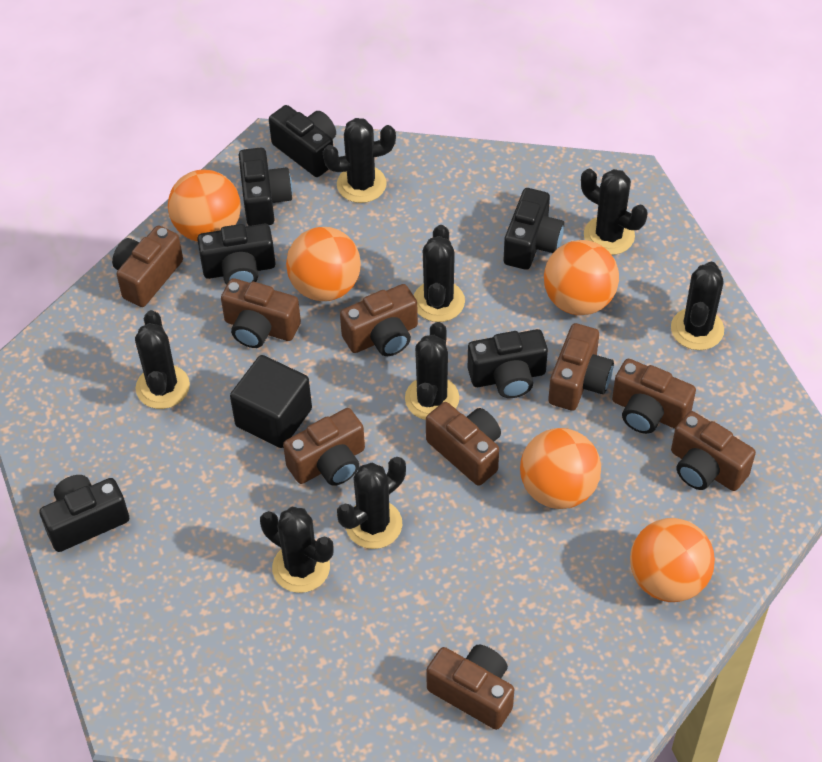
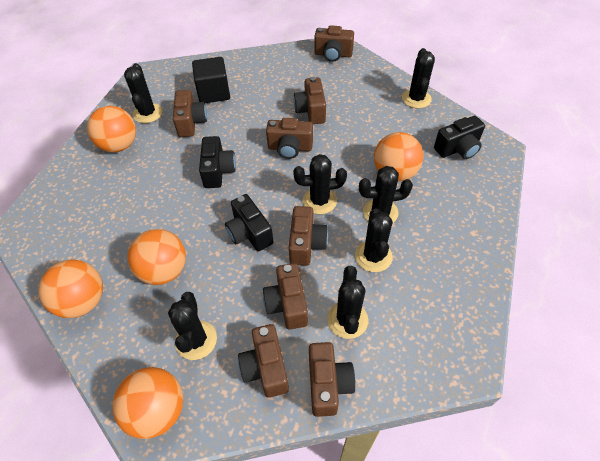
black cactus: 8 -> 7
black camera: 6 -> 3
brown camera: 9 -> 8

